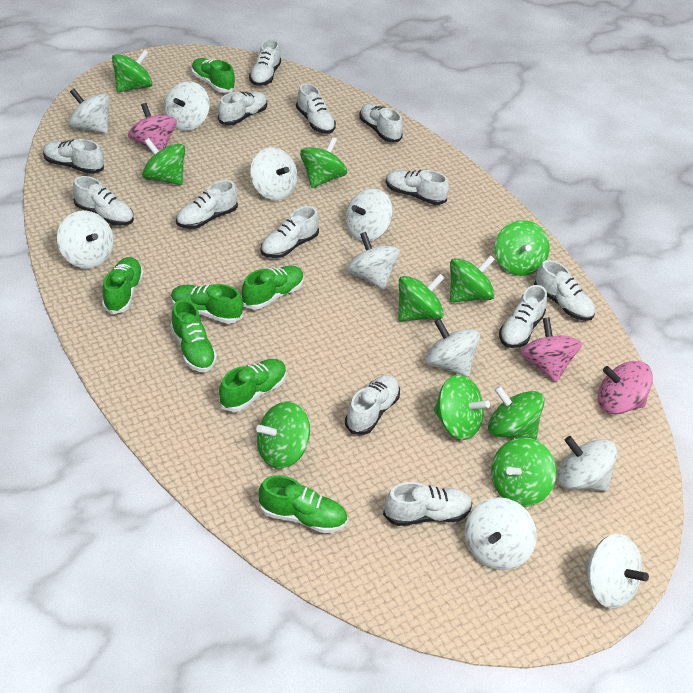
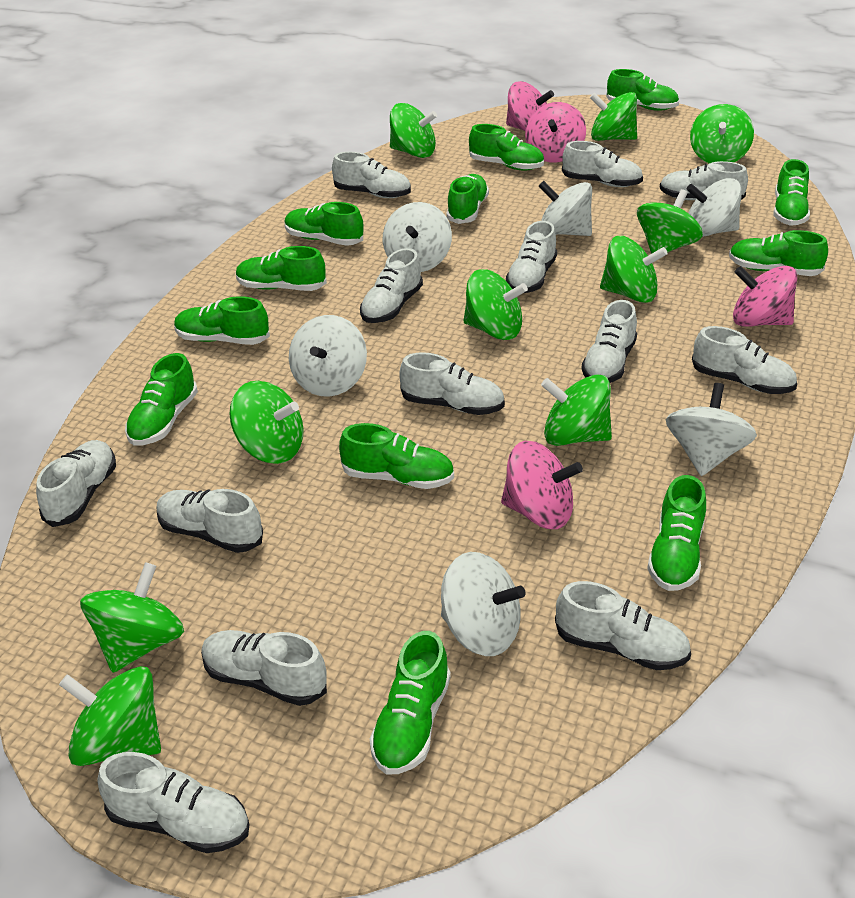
green shoe: 7 -> 12
pink spinning top: 3 -> 4
white spinning top: 10 -> 6

